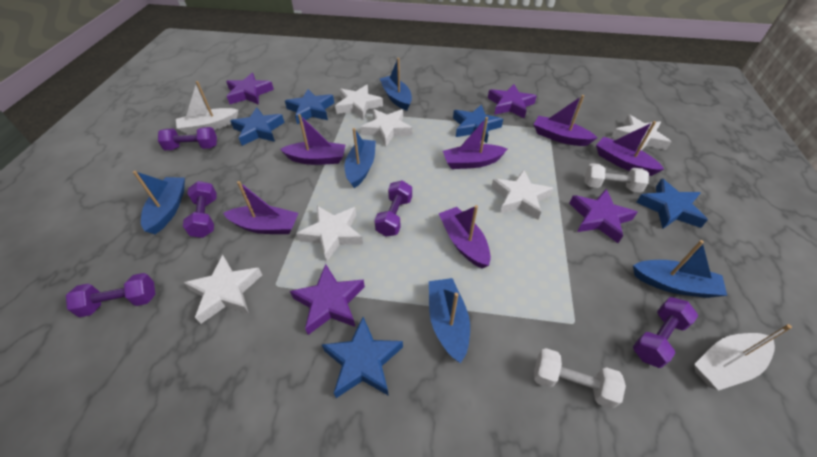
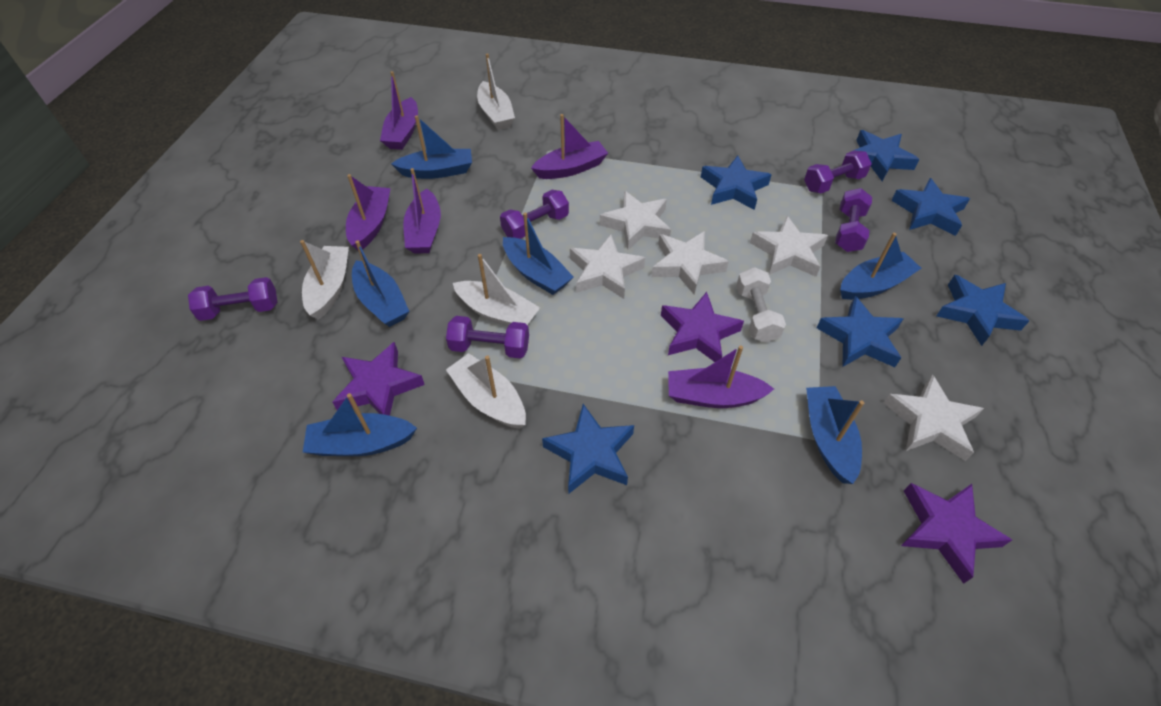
blue boat: 5 -> 6
blue star: 5 -> 6
purple boat: 6 -> 5
purple star: 4 -> 3
white boat: 2 -> 4
white dumbbell: 2 -> 1
white star: 6 -> 5

